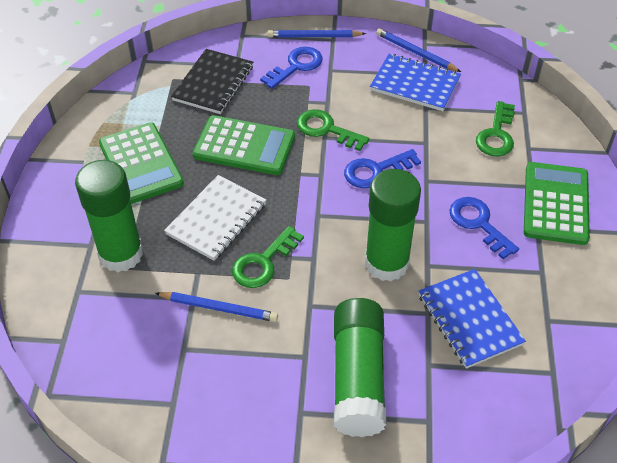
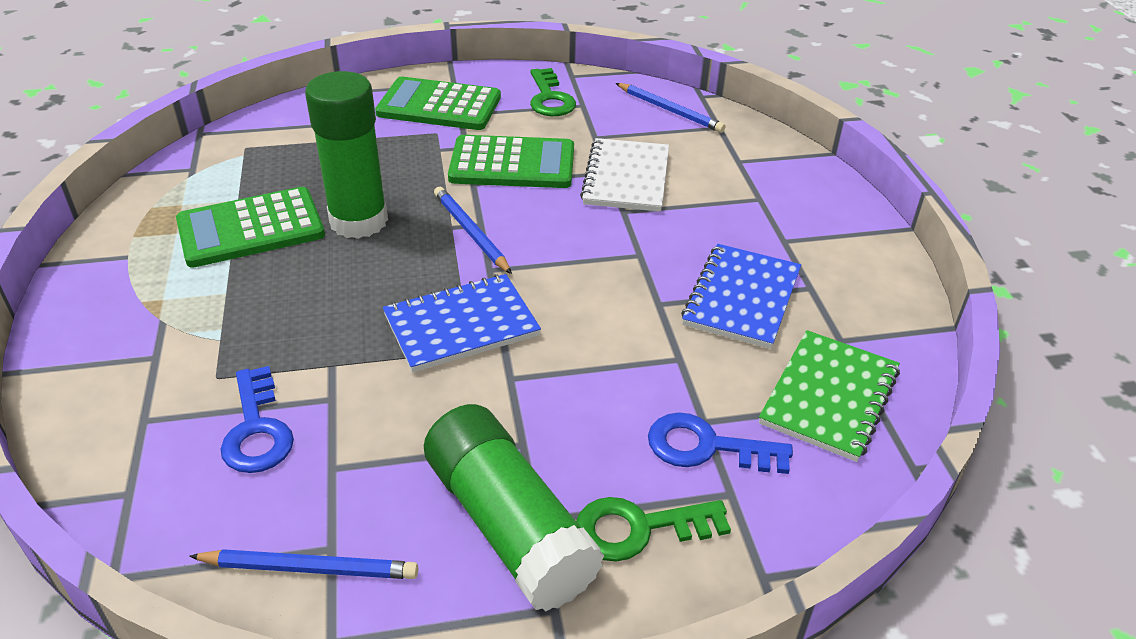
black notebook: 1 -> 0
blue key: 3 -> 2
green glue stick: 3 -> 2
green key: 3 -> 2
green notebook: 0 -> 1

